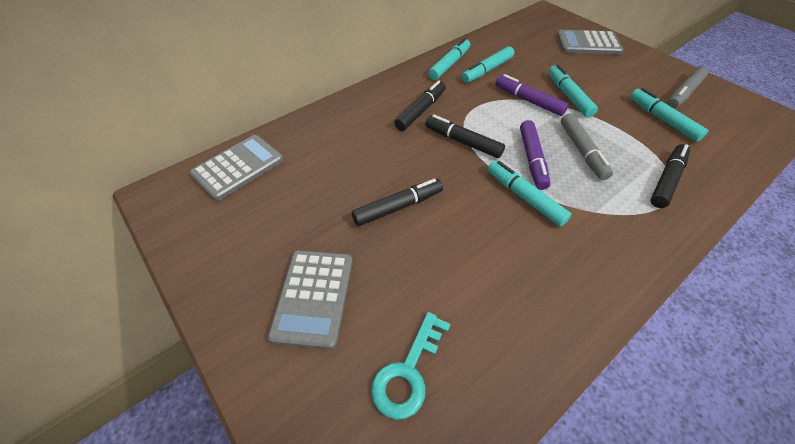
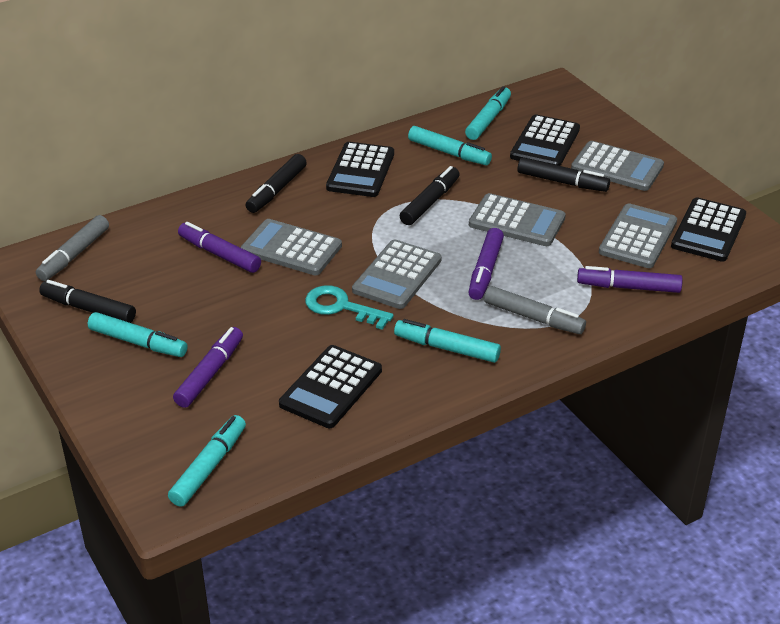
black calculator: 0 -> 4
grey calculator: 3 -> 5
purple marker: 2 -> 4

